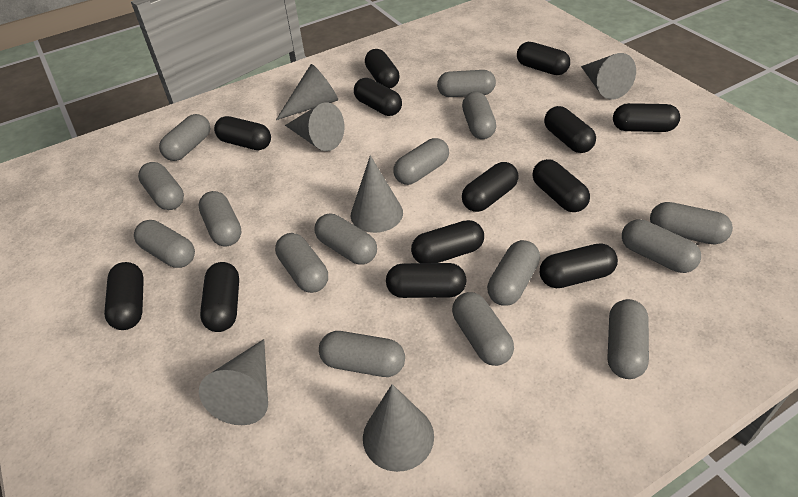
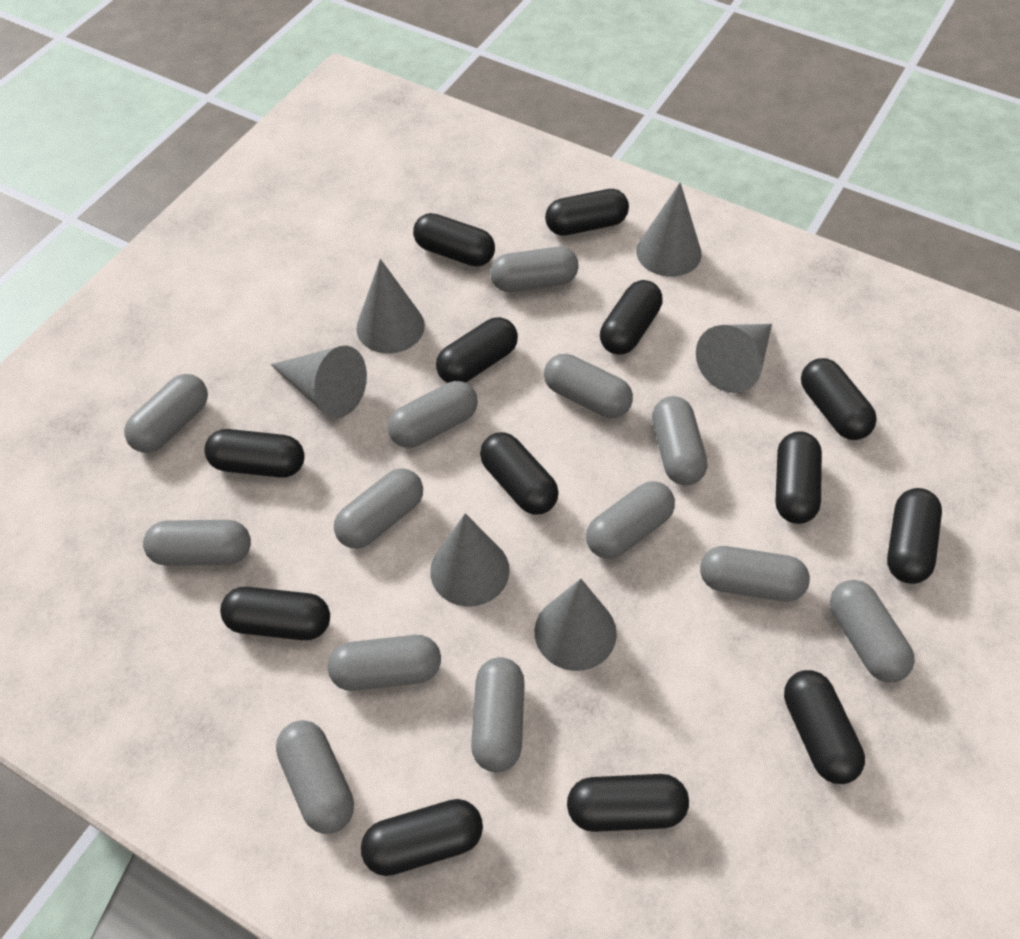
grey capsule: 15 -> 13

